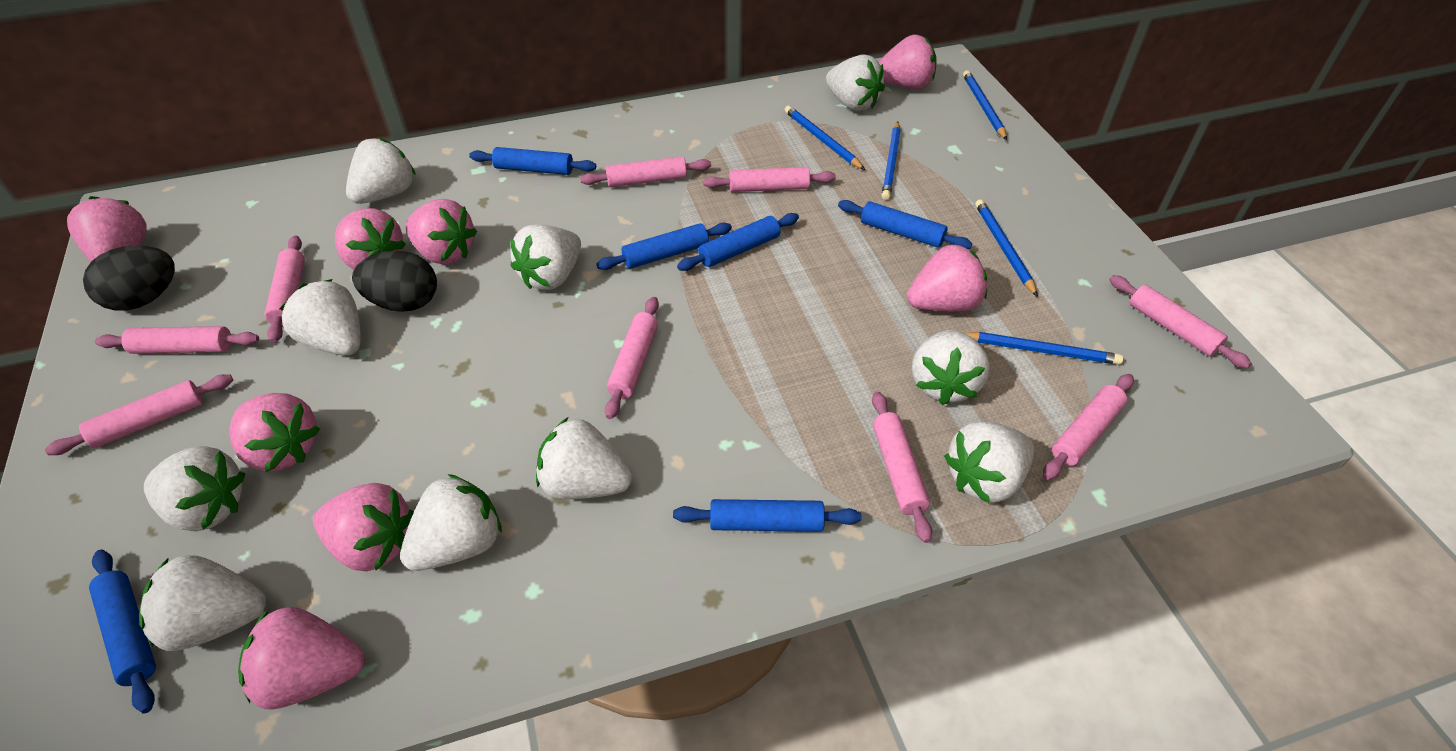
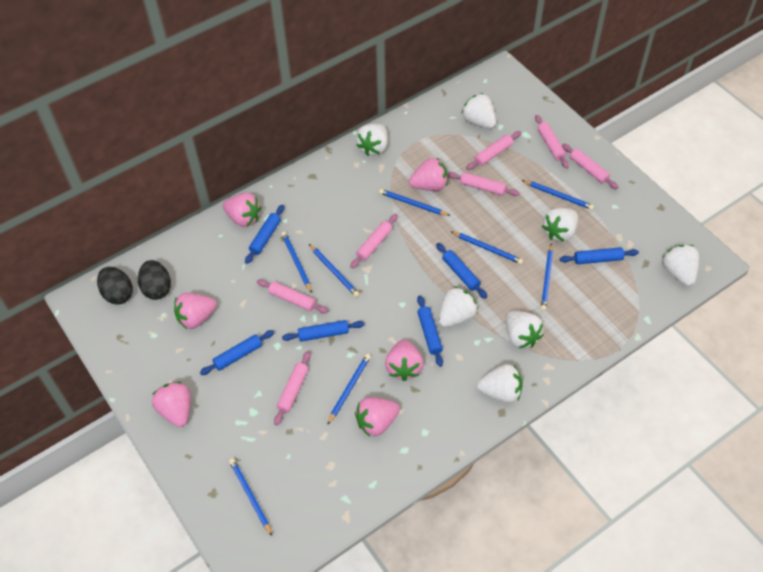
blue pencil: 5 -> 8
pink rolling pin: 9 -> 7
pink strawberry: 8 -> 6
white strawberry: 10 -> 7

